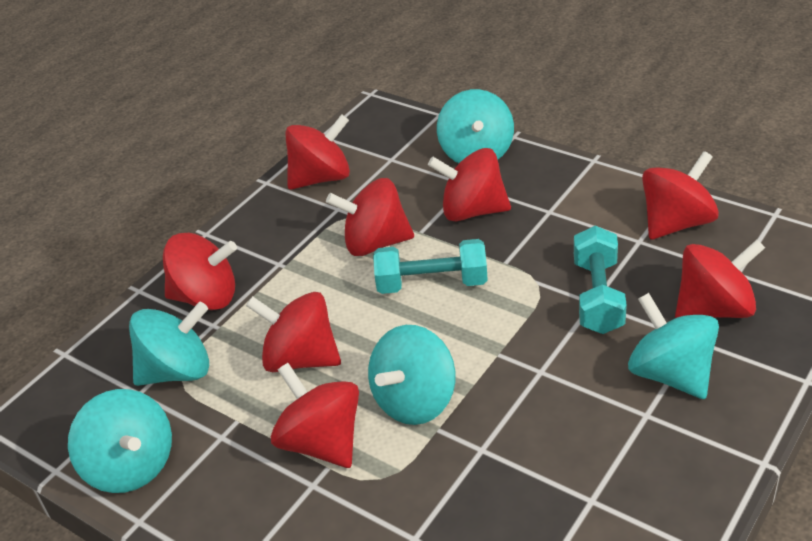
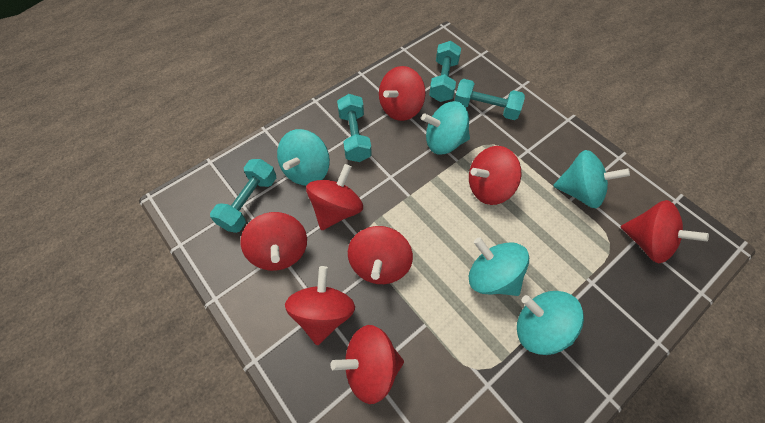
turquoise dumbbell: 2 -> 4

